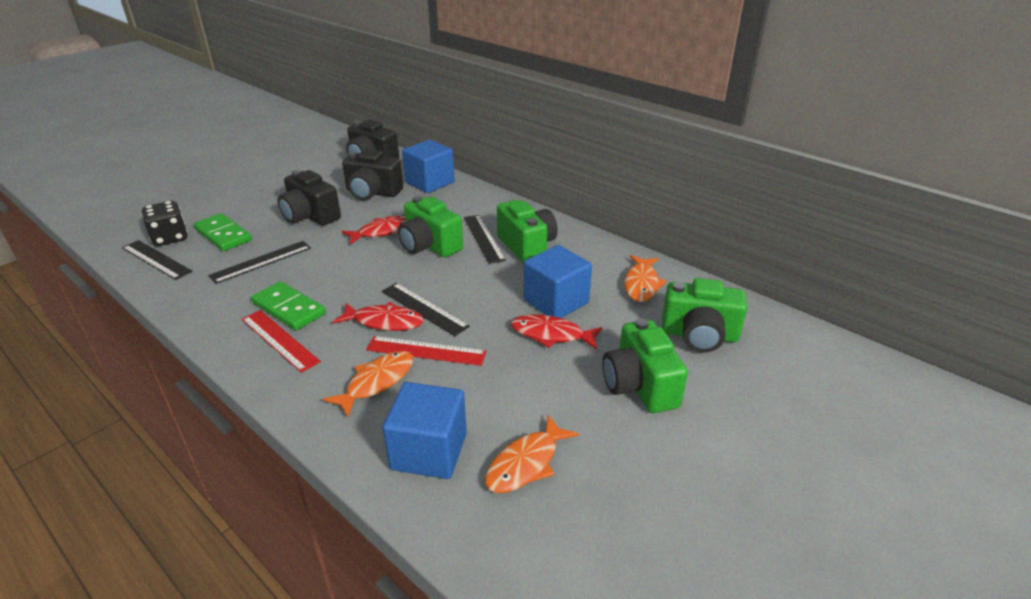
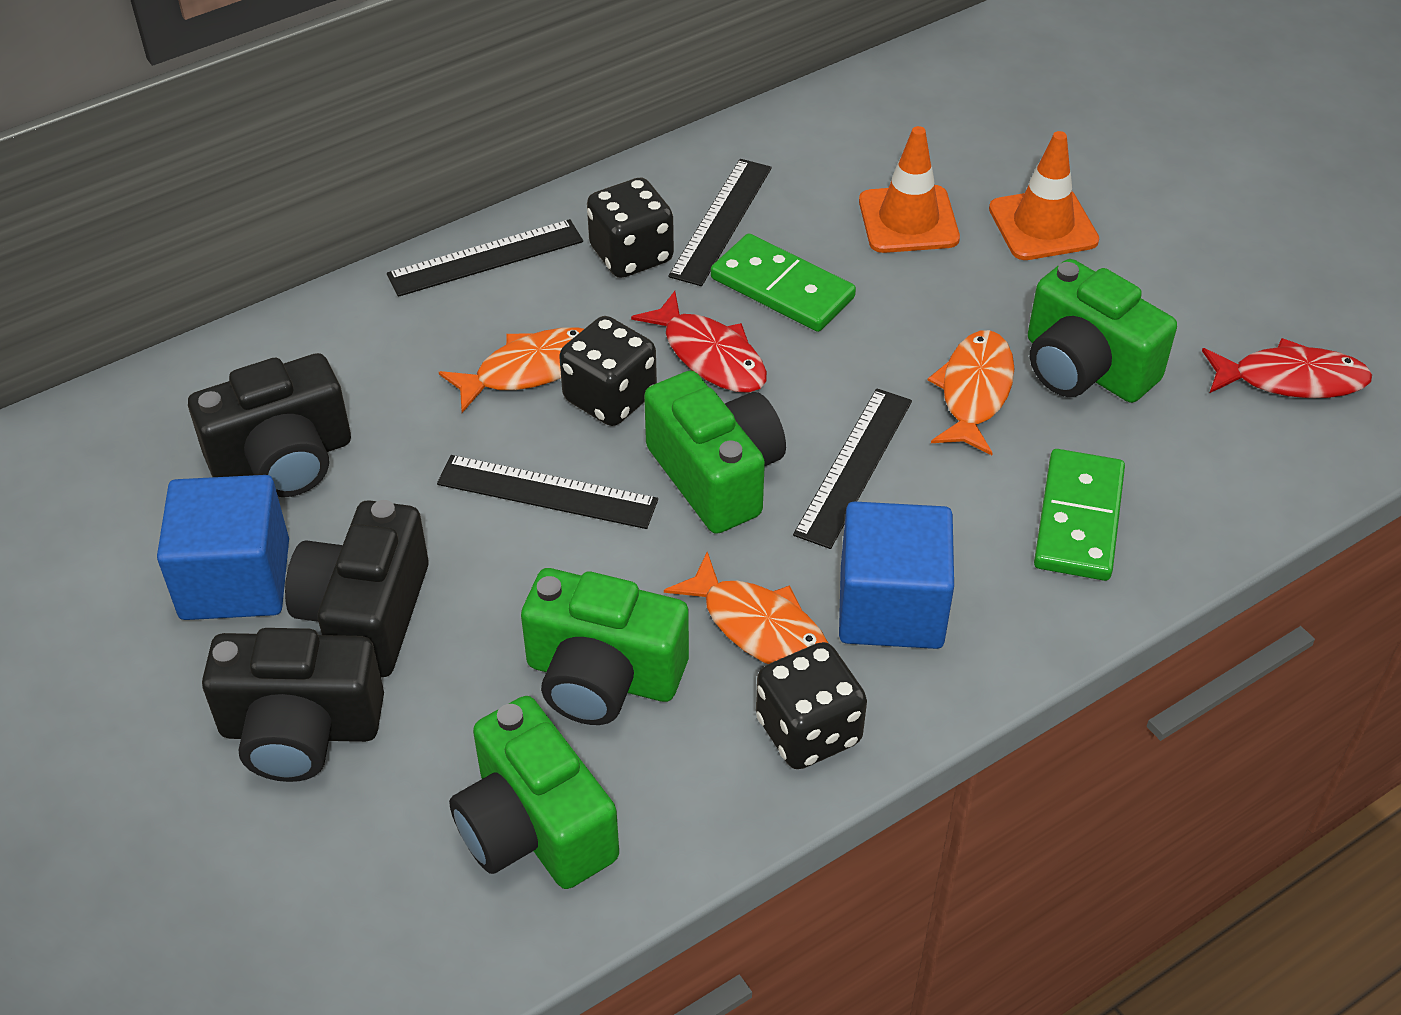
black dice: 1 -> 3
blue cube: 3 -> 2
orange traffic cone: 0 -> 2
red fish: 3 -> 2
red ruler: 2 -> 0

